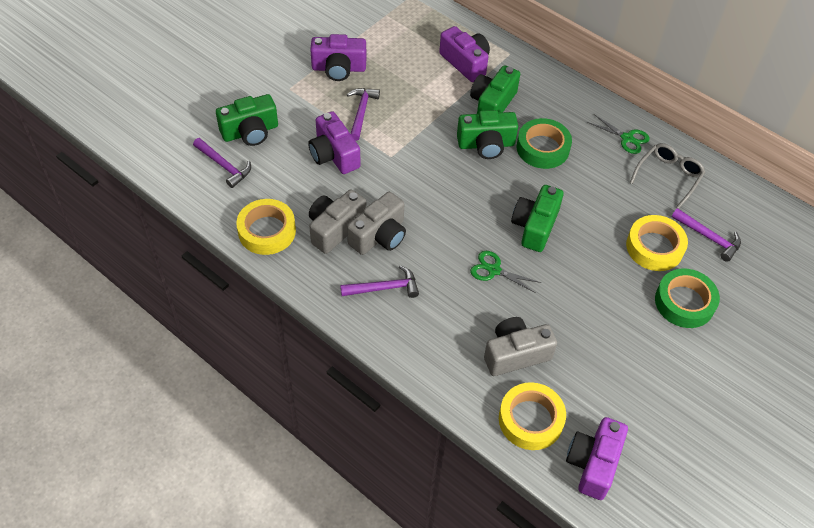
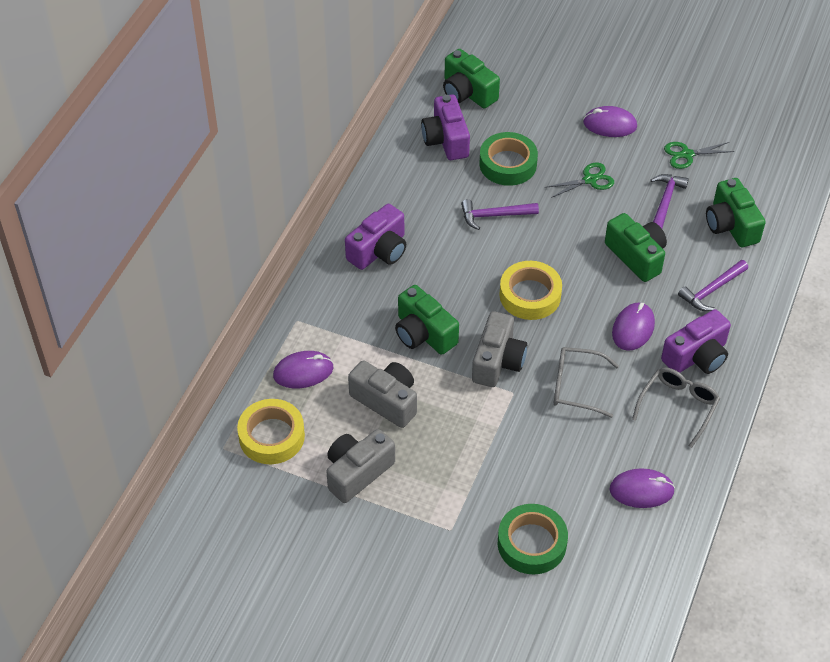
grey glasses: 1 -> 2
purple camera: 4 -> 3
purple hammer: 4 -> 3
purple mouse: 0 -> 4
yellow tape: 3 -> 2

